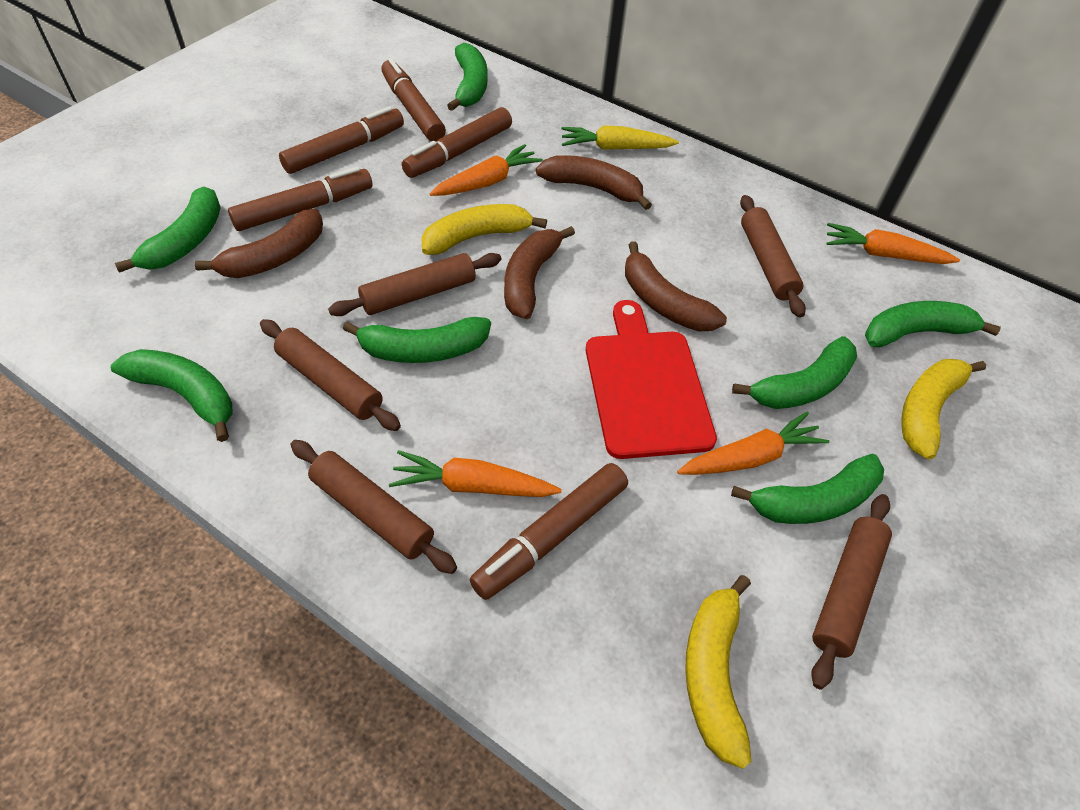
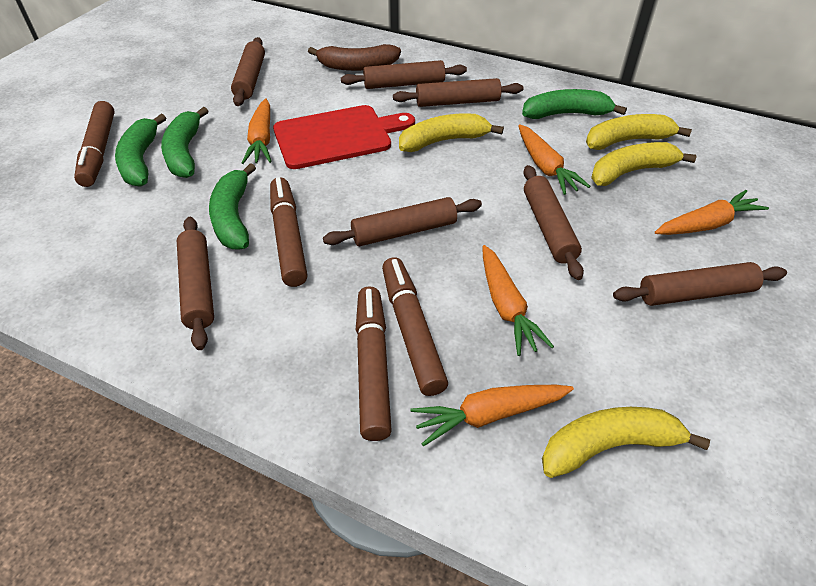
brown banana: 4 -> 1
brown marker: 5 -> 4
brown rolling pin: 5 -> 7
green banana: 7 -> 4
orange carrot: 4 -> 5
yellow banana: 3 -> 4
yellow carrot: 1 -> 0

